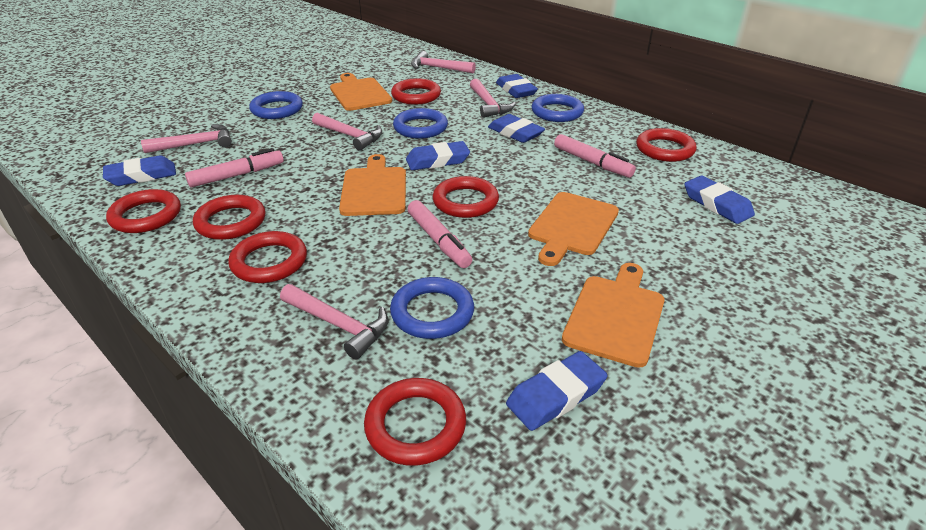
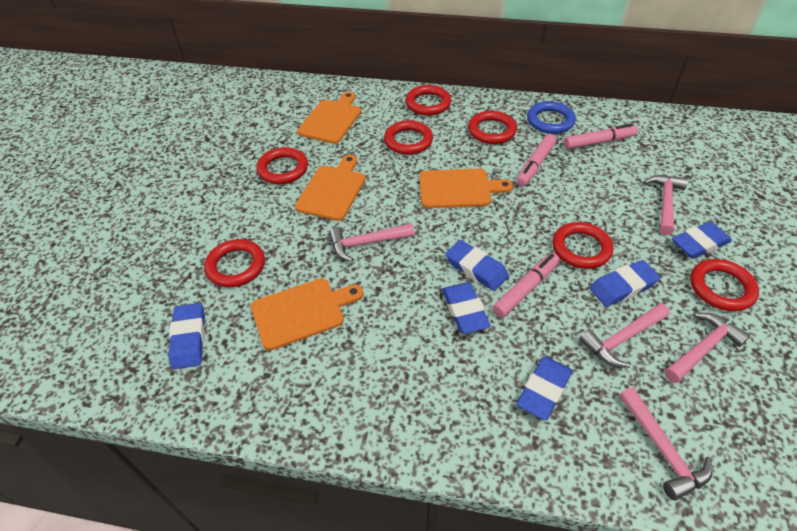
blue ring: 4 -> 1

